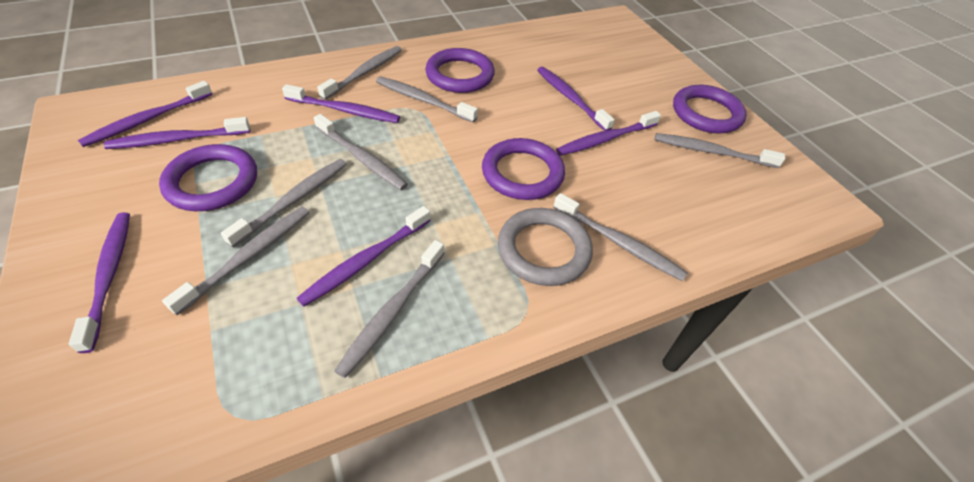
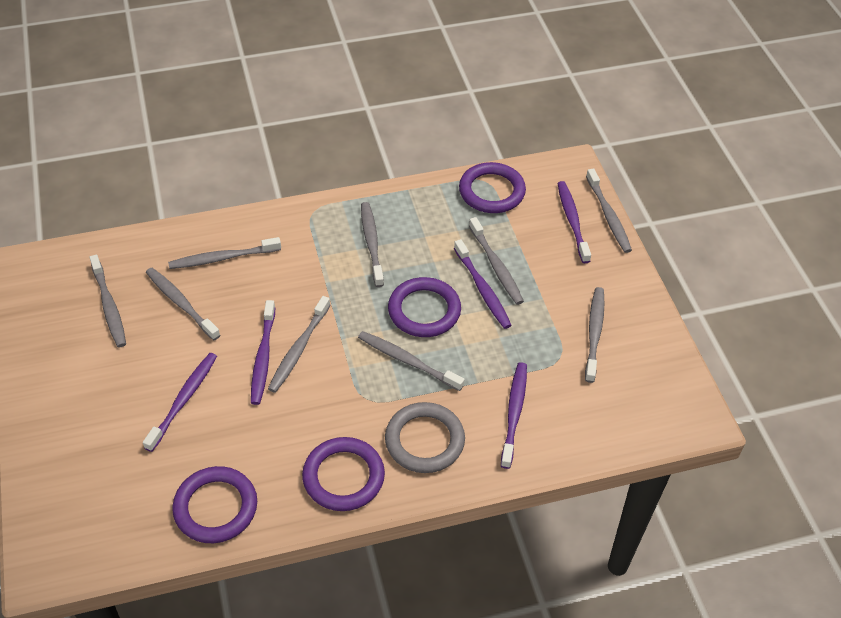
grey toothbrush: 8 -> 9
purple toothbrush: 7 -> 5

